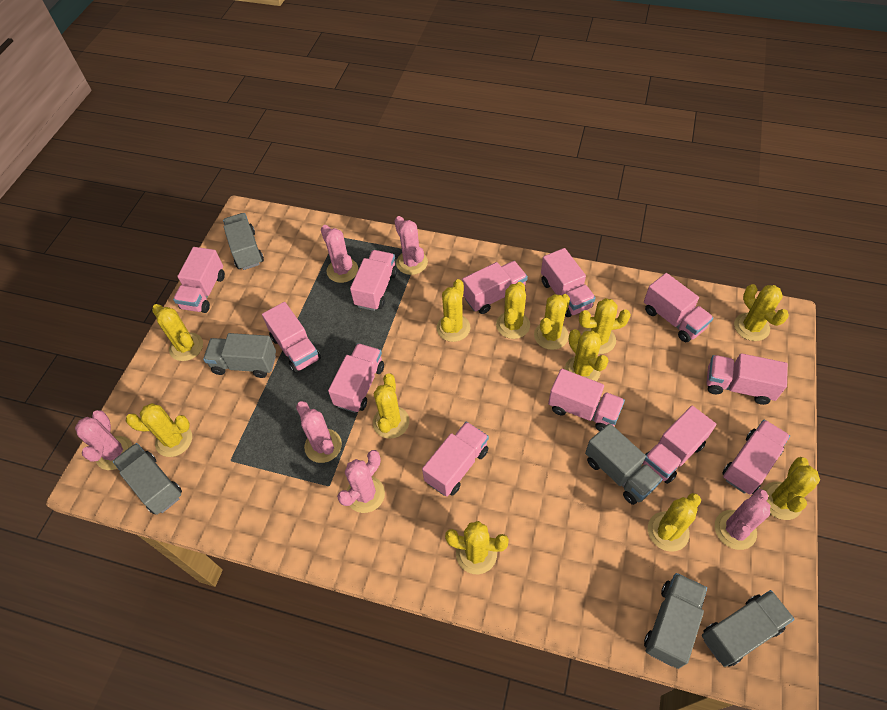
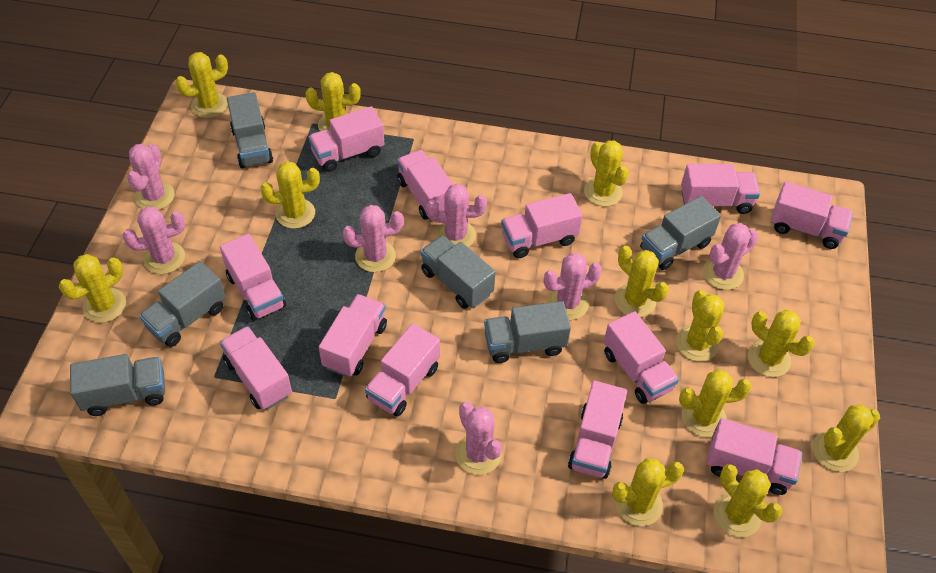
pink cactus: 6 -> 7

